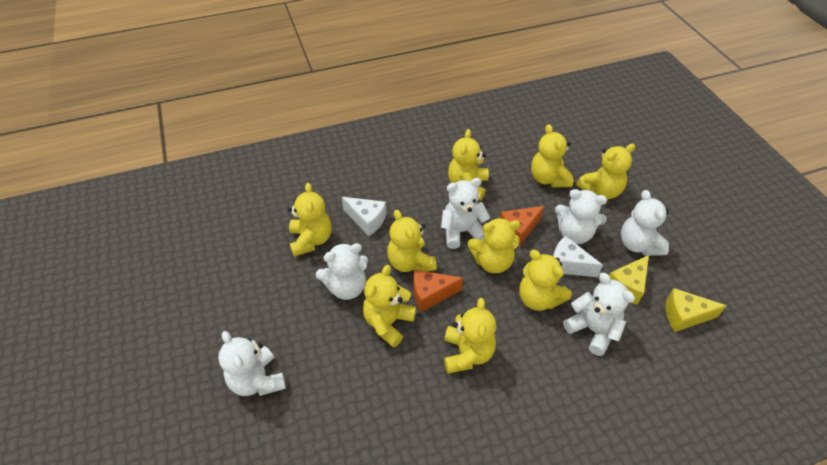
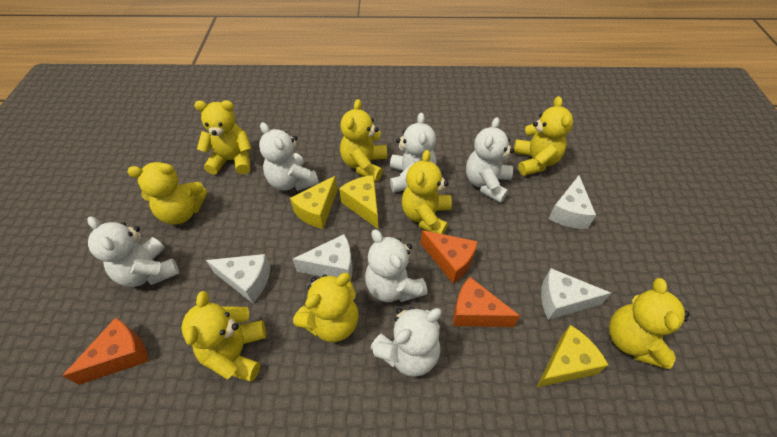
orange cheese: 2 -> 3
white cheese: 2 -> 4
yellow cheese: 2 -> 3
yellow teddy bear: 9 -> 8

